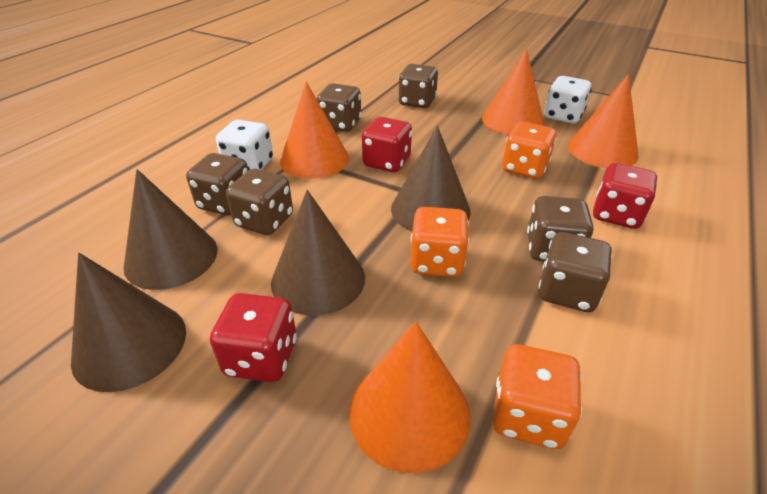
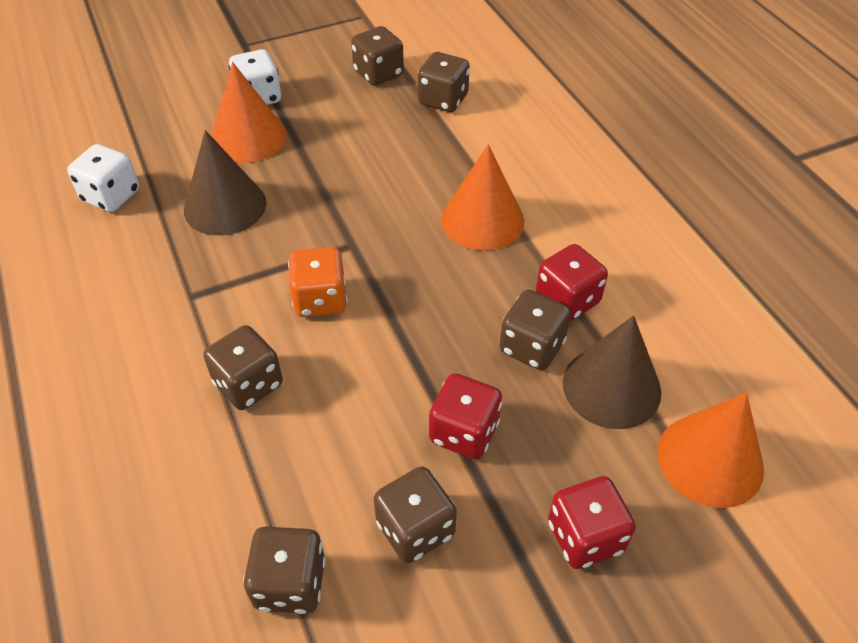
brown cone: 4 -> 2
orange cone: 4 -> 3
orange dice: 3 -> 1

